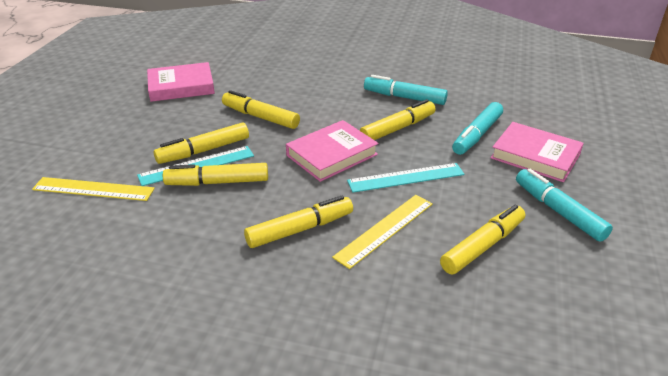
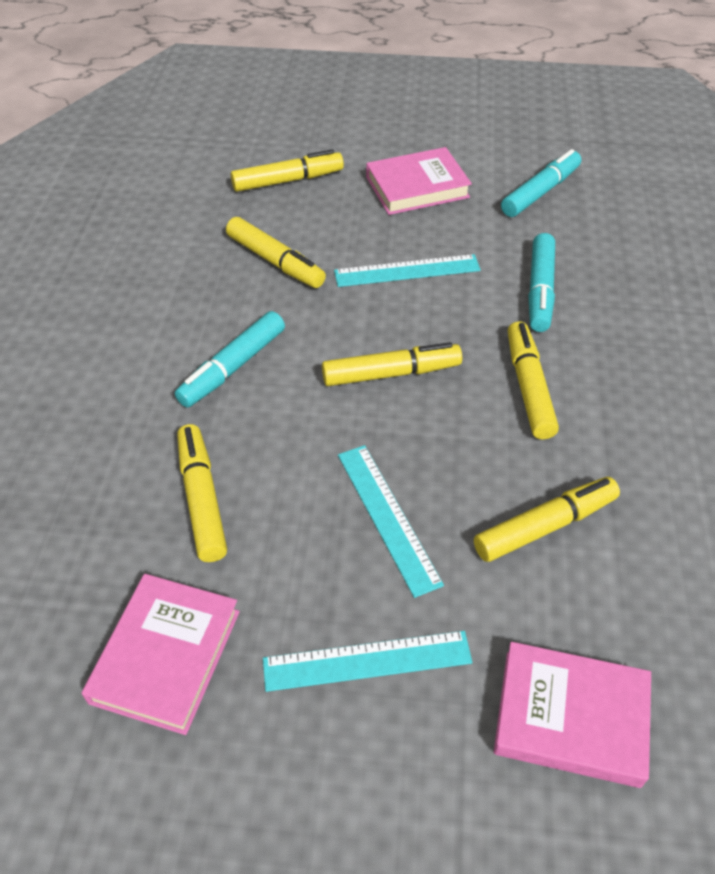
turquoise ruler: 2 -> 3
yellow ruler: 2 -> 0

